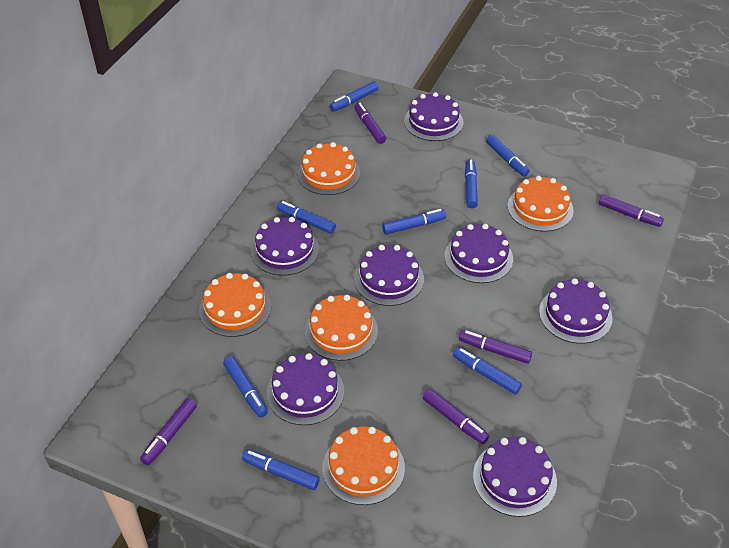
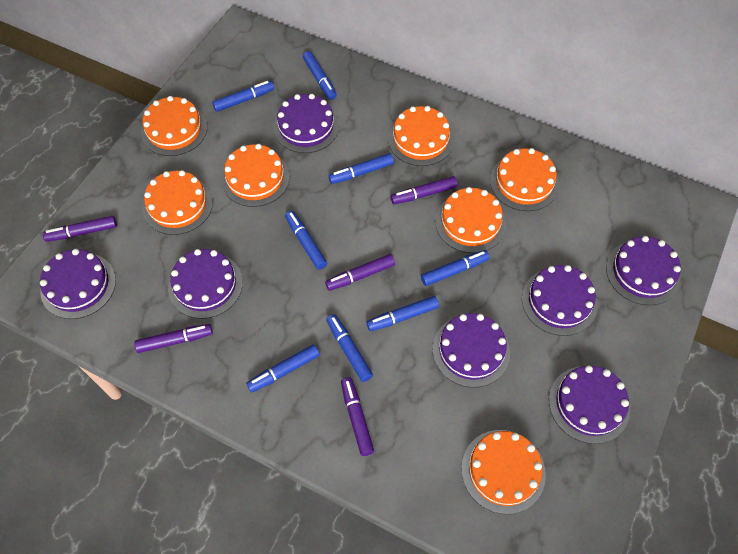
orange cake: 5 -> 7

